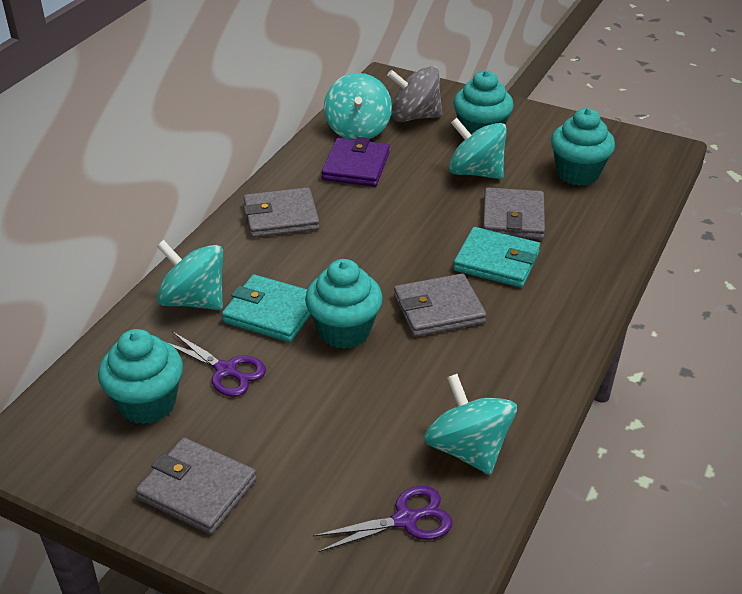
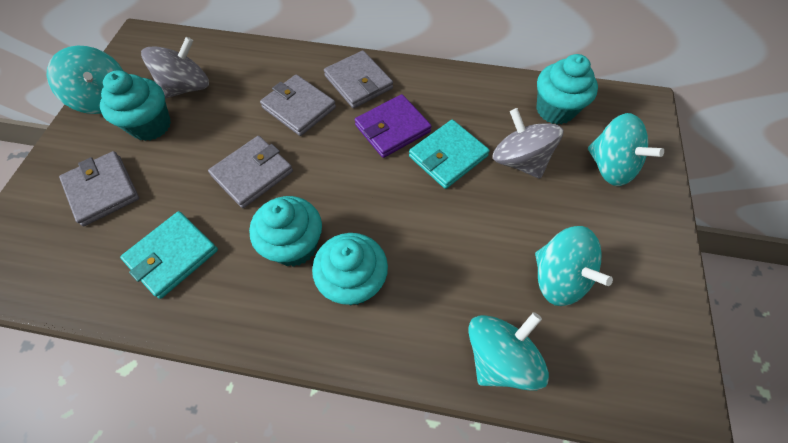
grey spinning top: 1 -> 2
purple scissors: 2 -> 0

